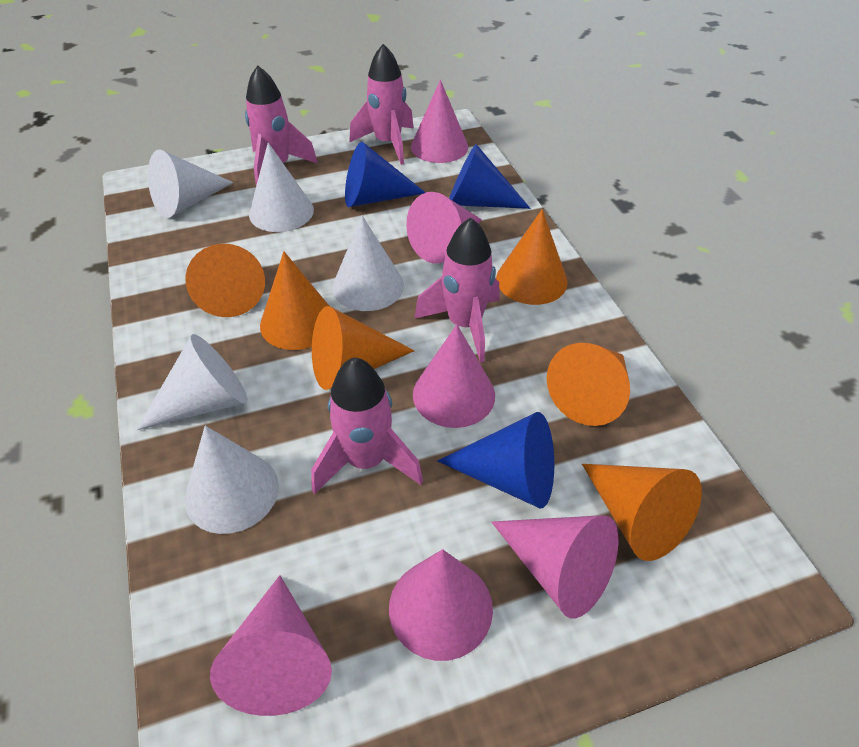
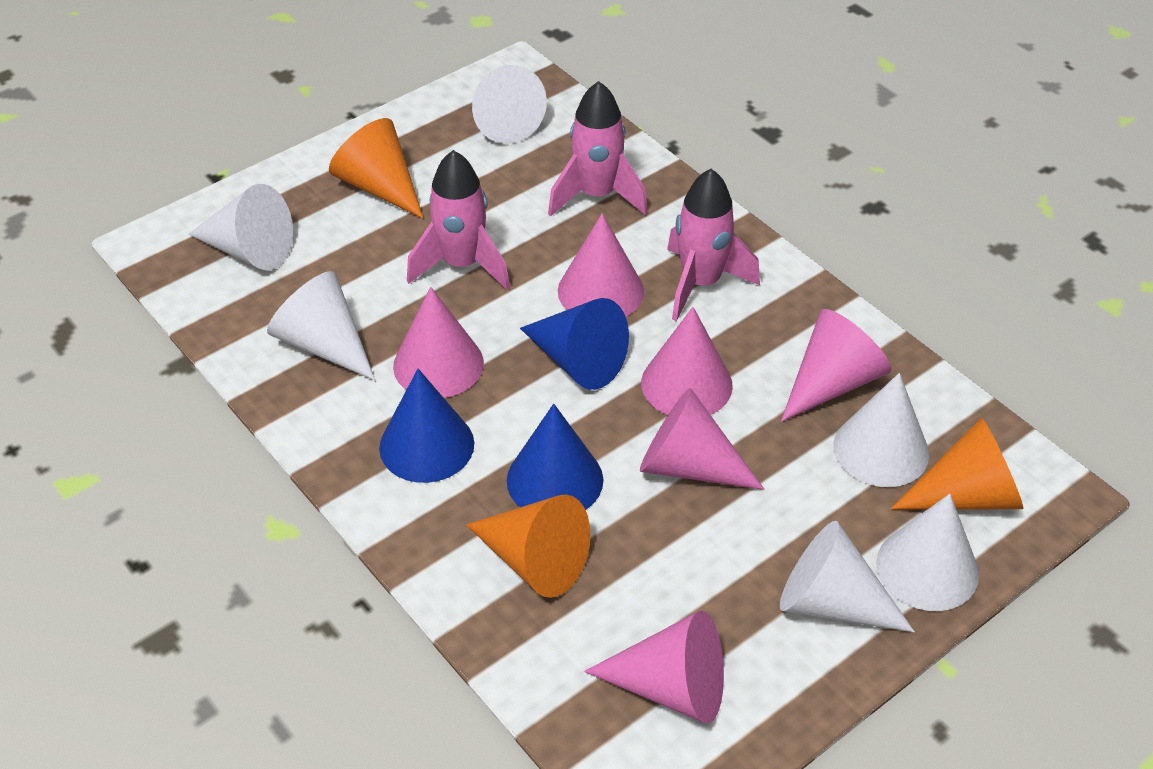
orange cone: 6 -> 3
pink rocket: 4 -> 3
white cone: 5 -> 6

